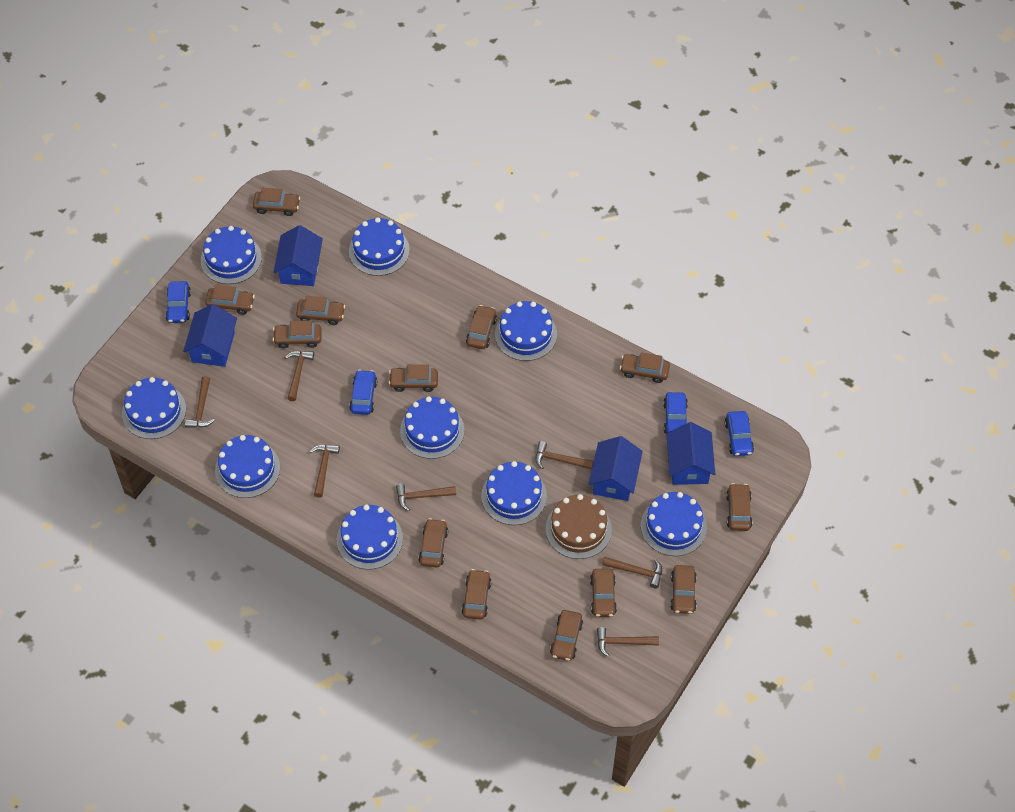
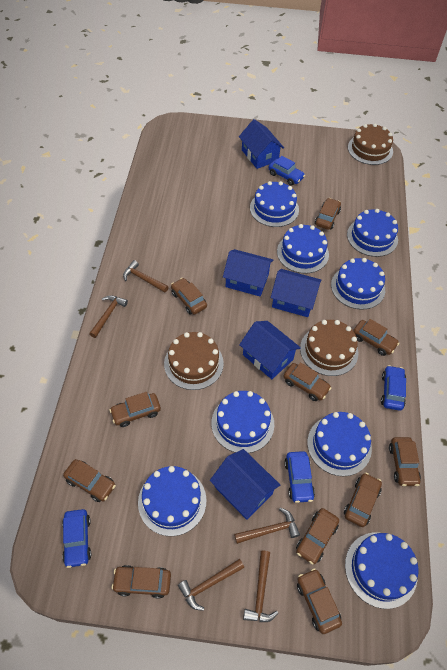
blue cake: 9 -> 8
blue house: 4 -> 5
brown cake: 1 -> 3
brown car: 13 -> 11
brown hammer: 7 -> 5

